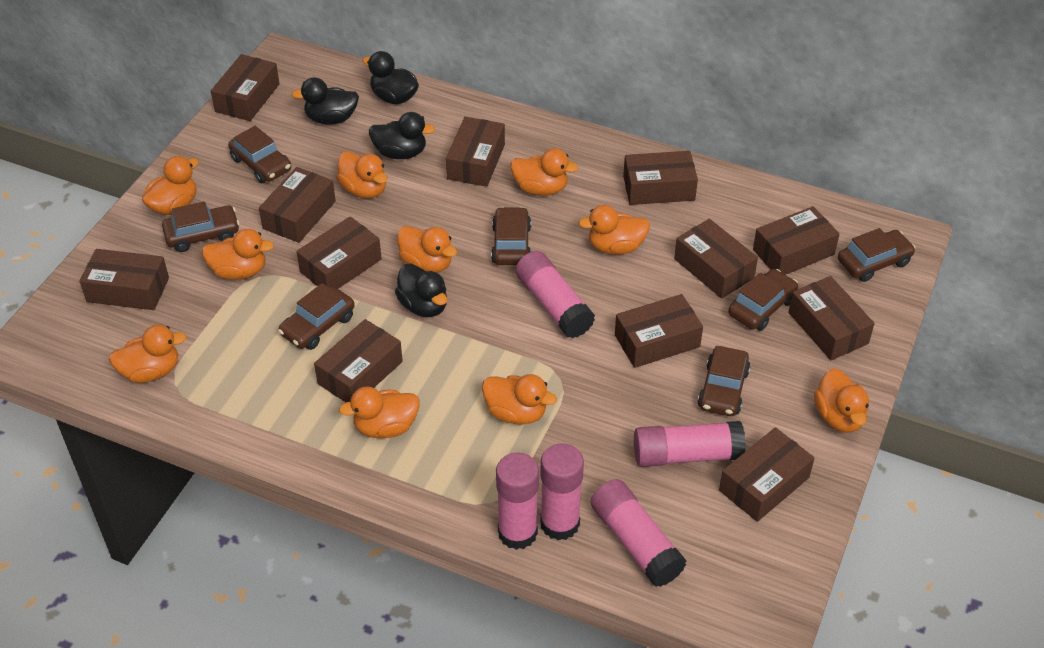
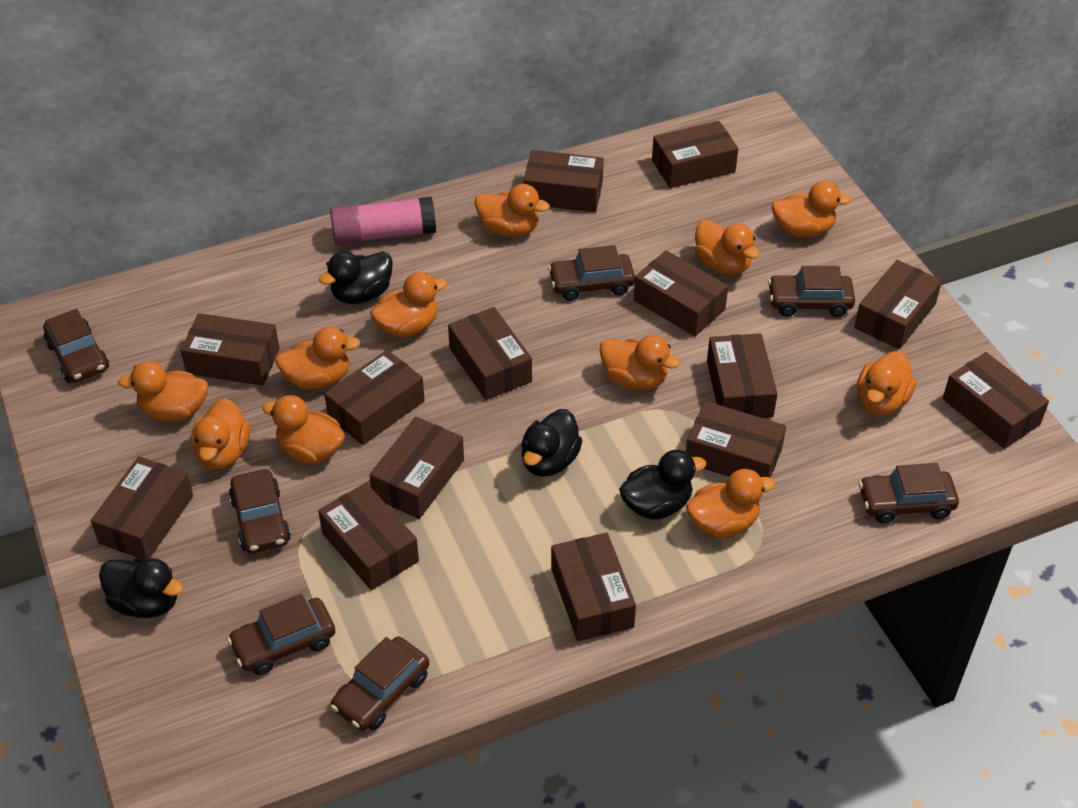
brown box: 12 -> 14
orange duck: 10 -> 11
pink glue stick: 5 -> 1

